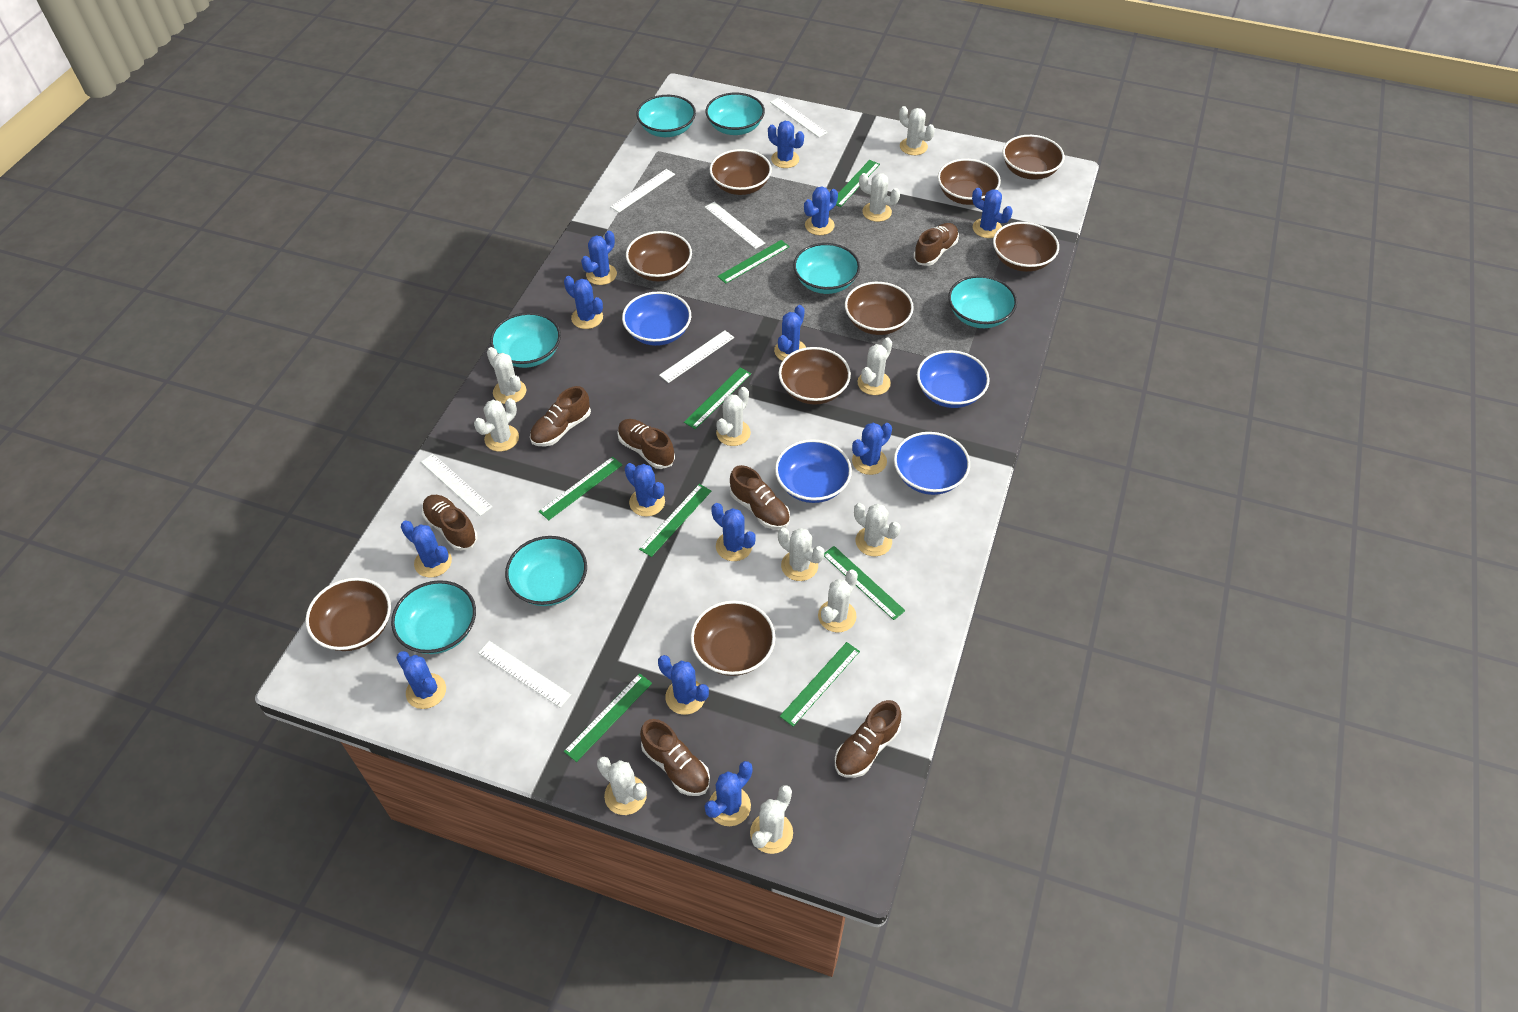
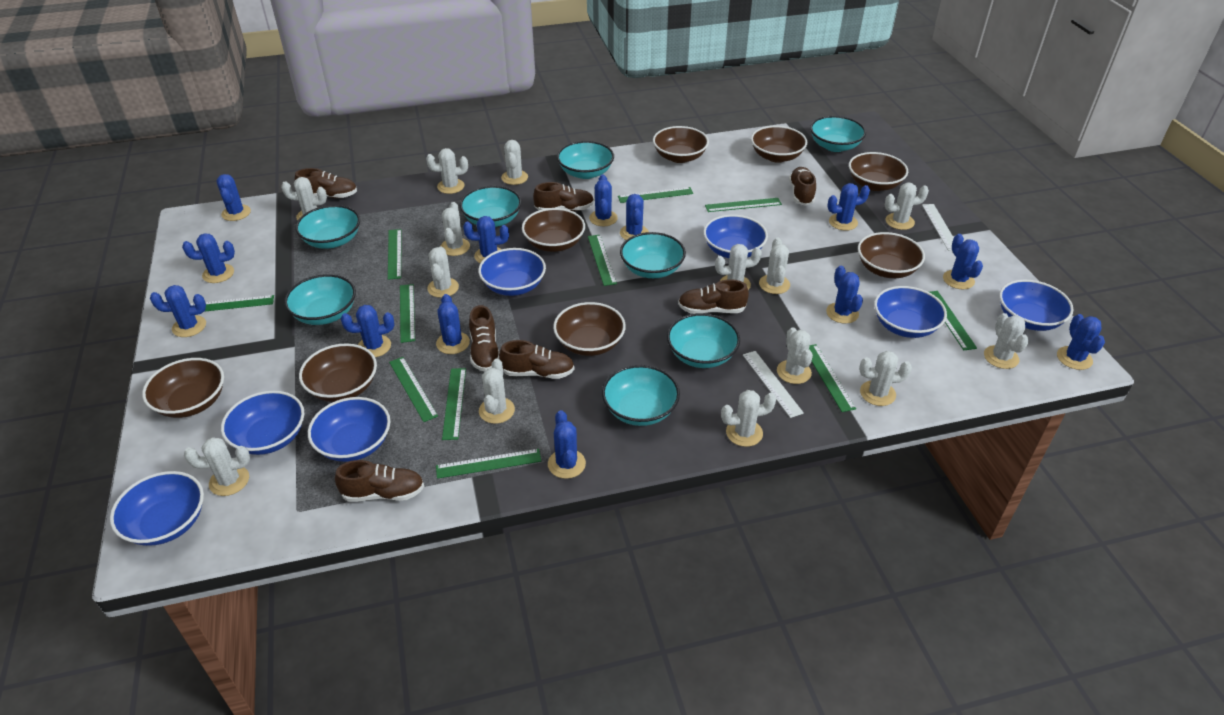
blue bowl: 4 -> 7
brown bowl: 9 -> 8
green ruler: 8 -> 11
turquoise bowl: 7 -> 8
white cactus: 11 -> 14
white ruler: 6 -> 2

